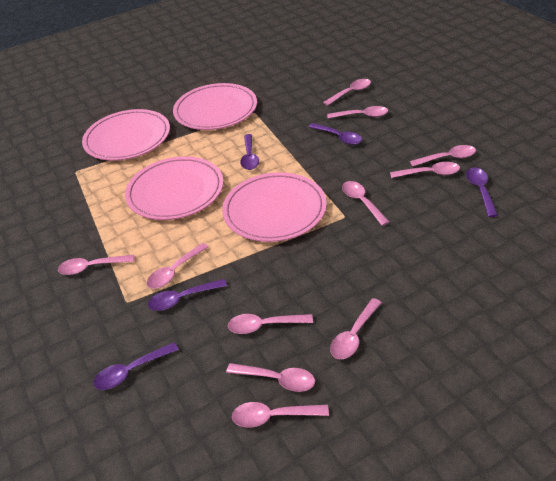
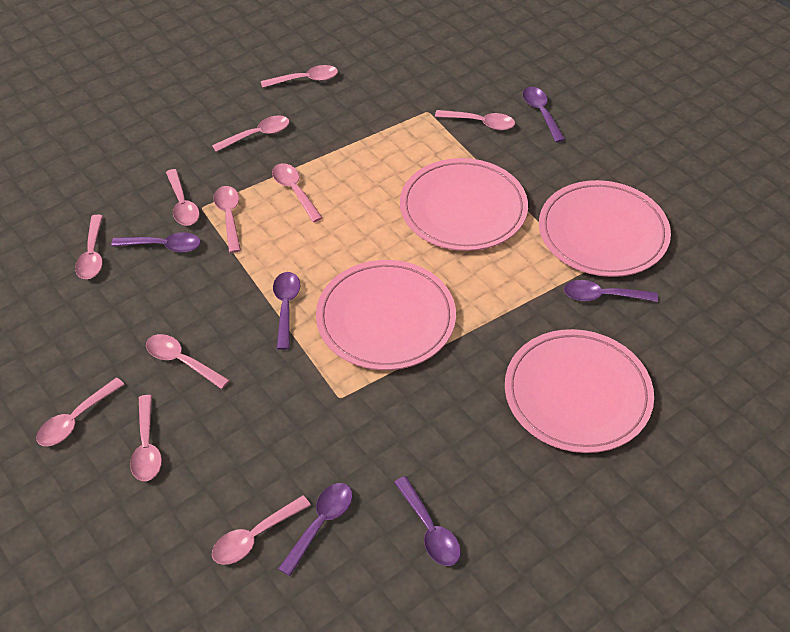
purple spoon: 5 -> 6

